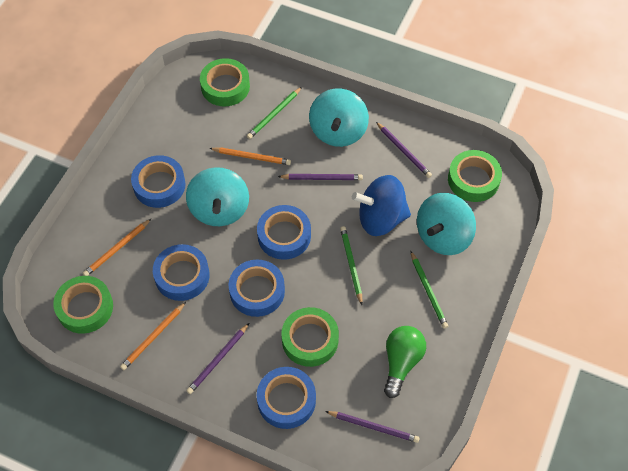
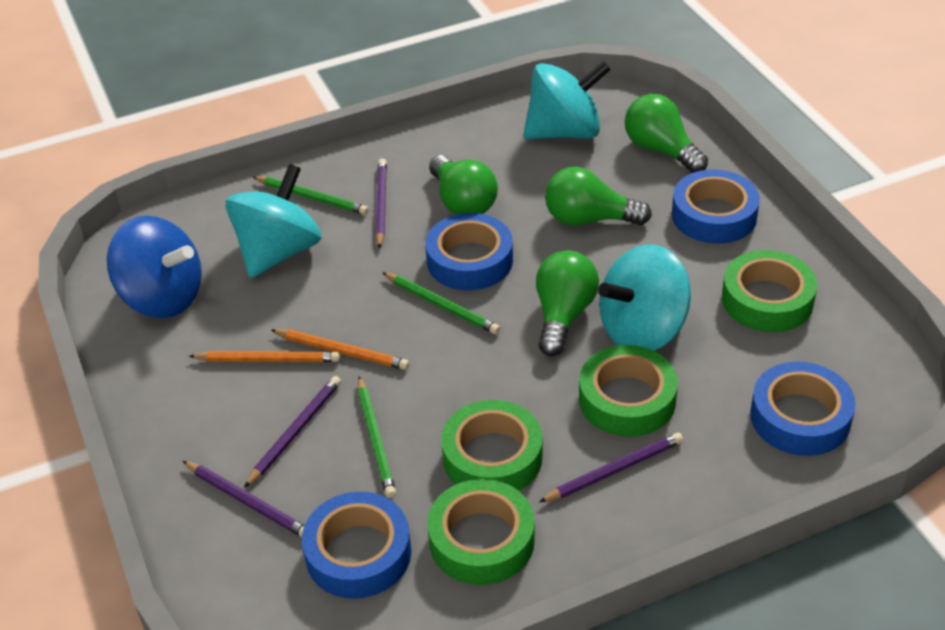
blue tape: 5 -> 4
green light bulb: 1 -> 4
orange pencil: 3 -> 2

